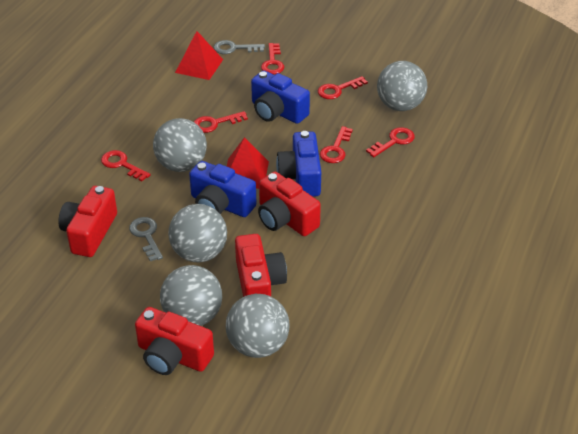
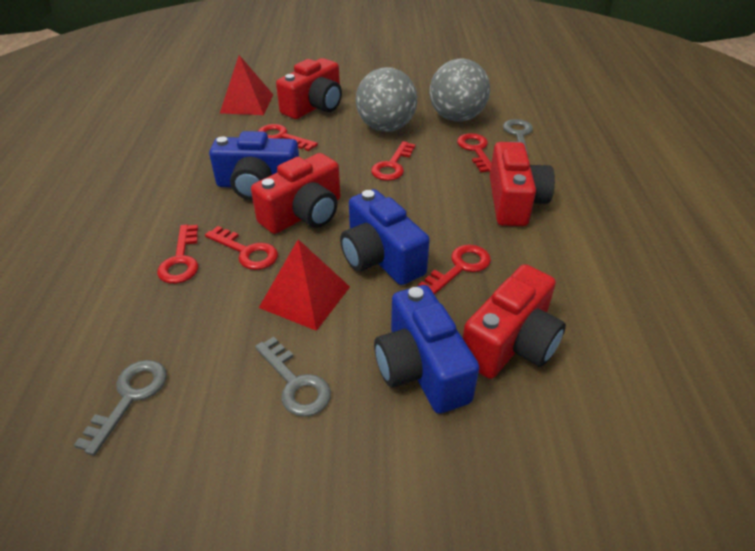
grey ball: 5 -> 2
grey key: 2 -> 3

